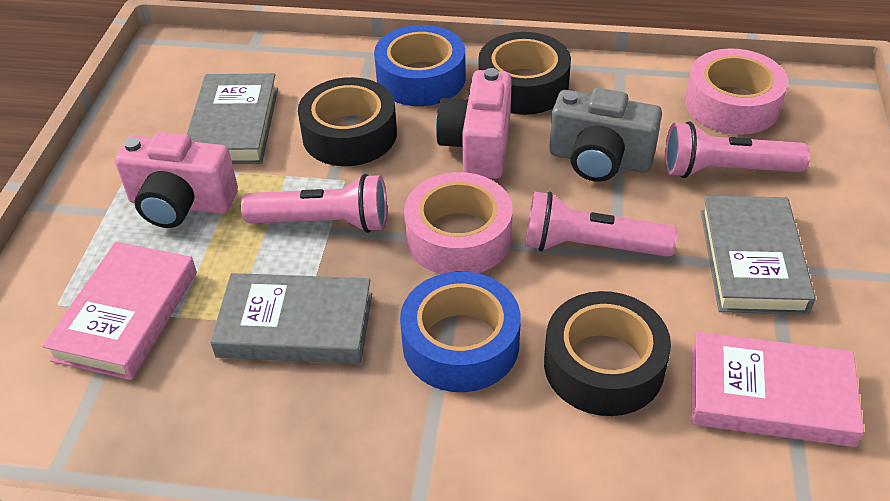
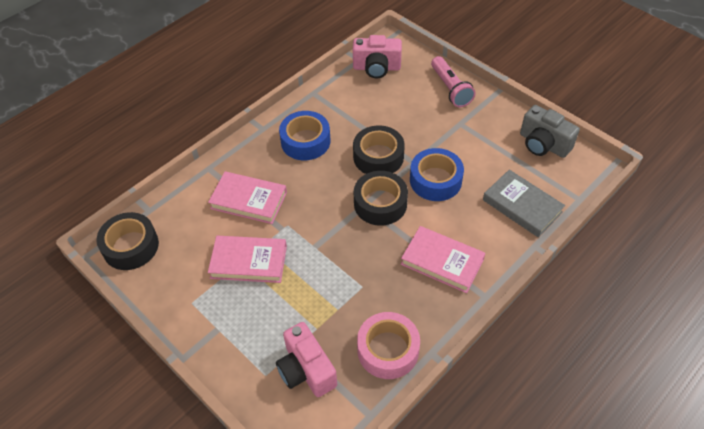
grey book: 3 -> 1
pink book: 2 -> 3
pink flashlight: 3 -> 1
pink tape: 2 -> 1

